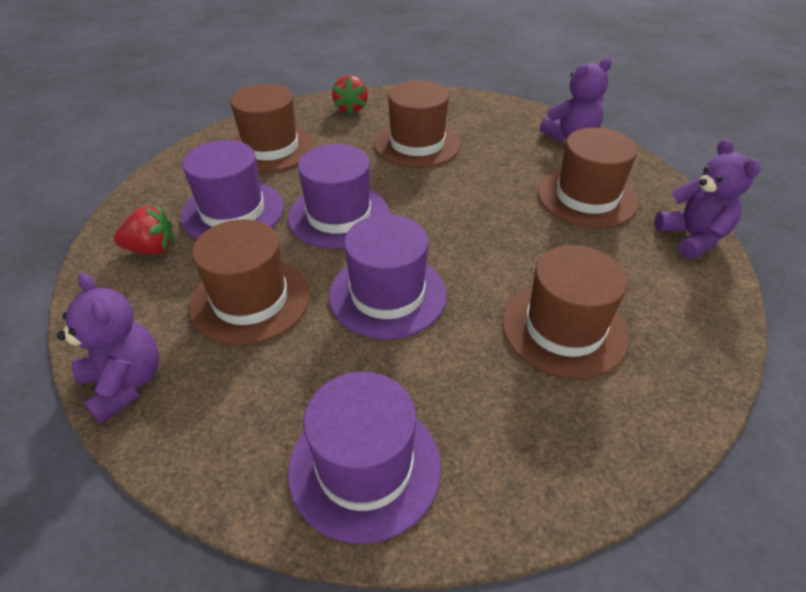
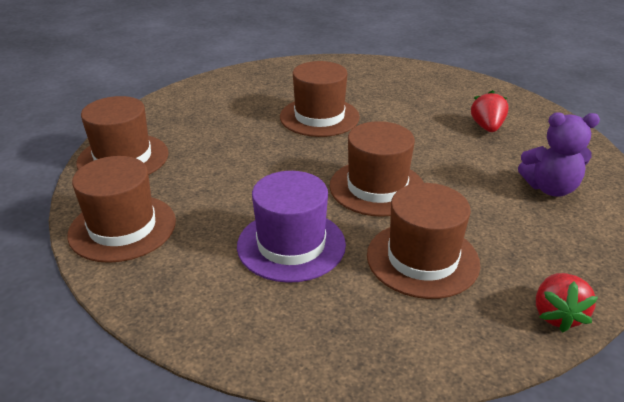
purple hat: 4 -> 1
purple teddy bear: 3 -> 1

